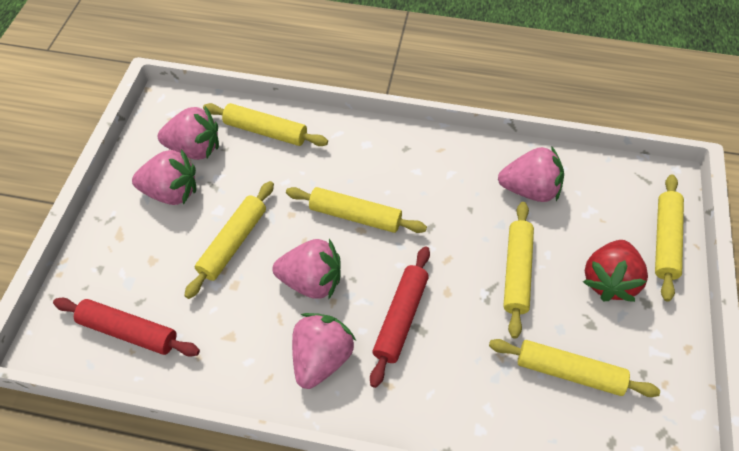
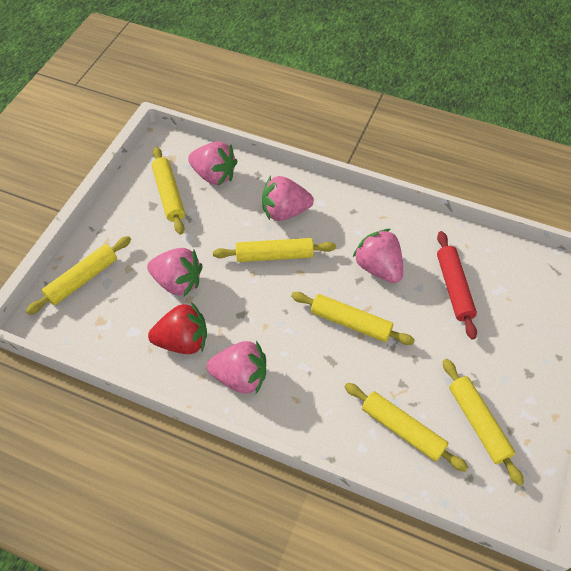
red rolling pin: 2 -> 1

